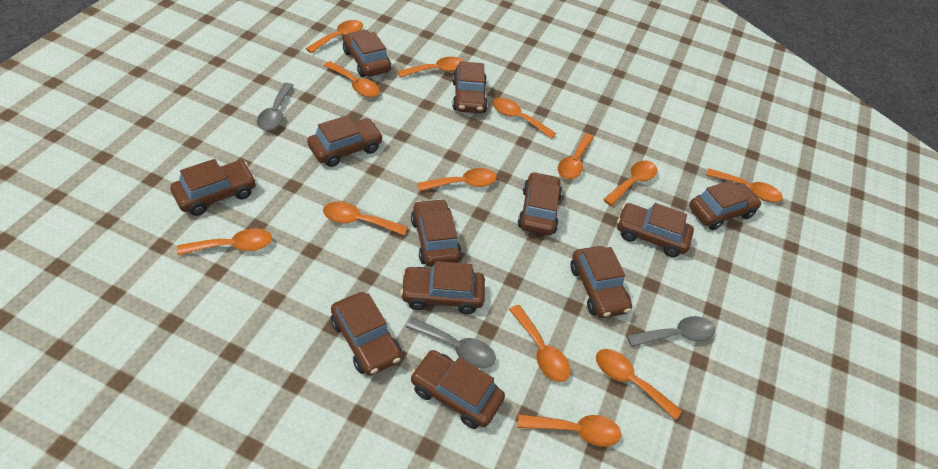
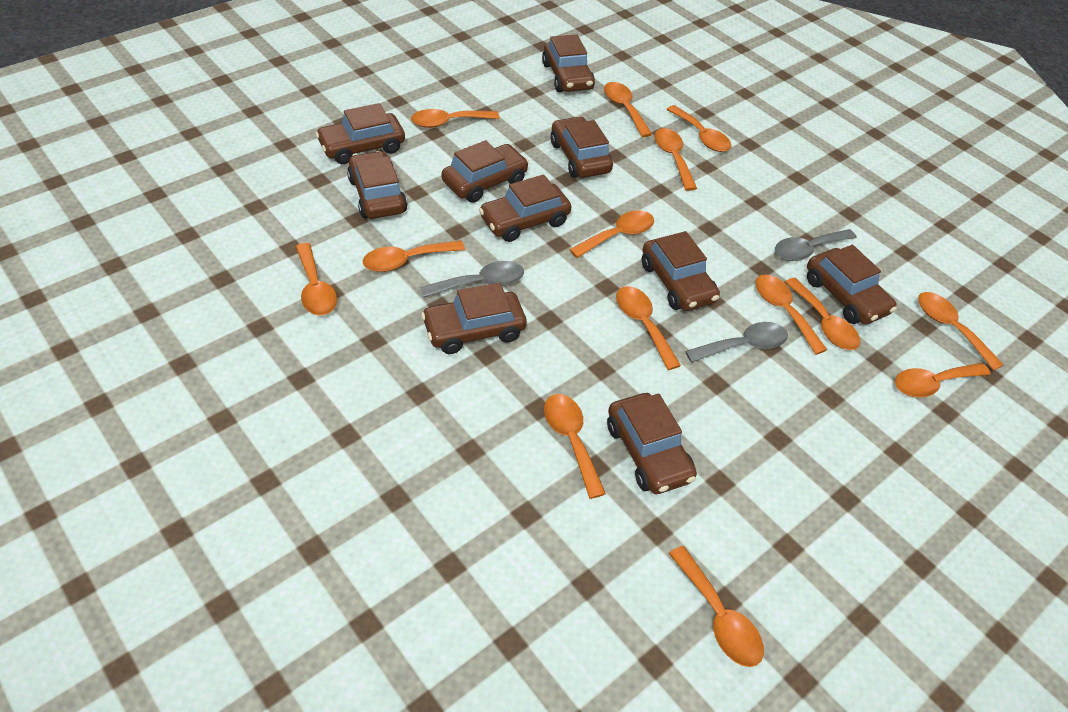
brown car: 12 -> 10
orange spoon: 13 -> 14

